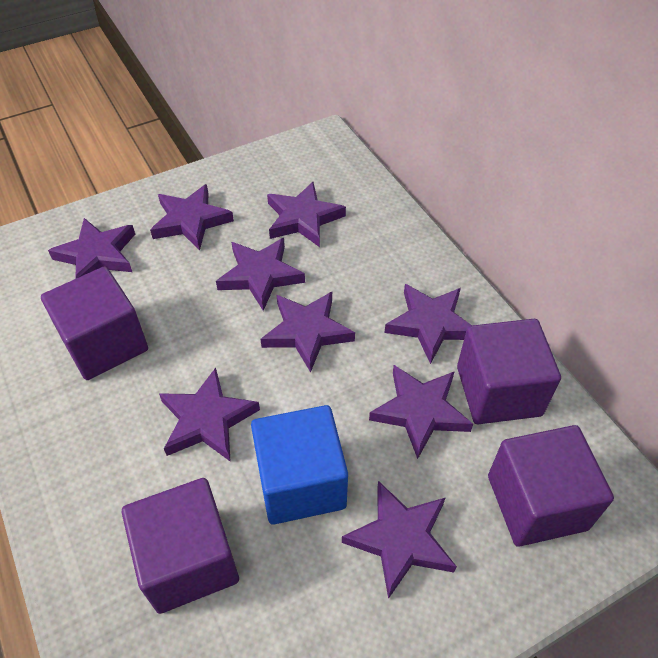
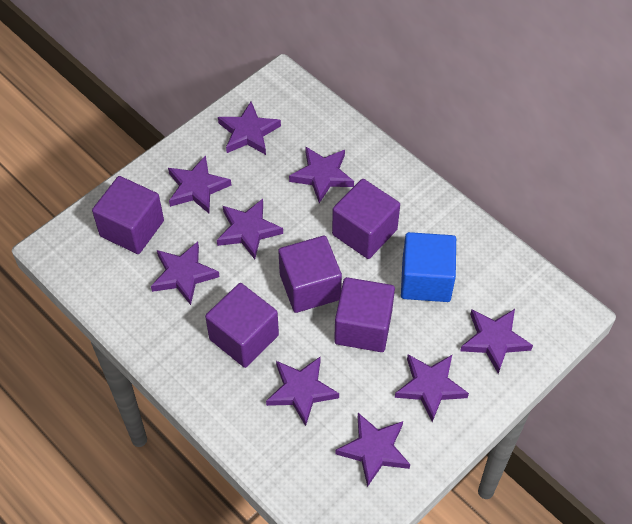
purple cube: 4 -> 5

